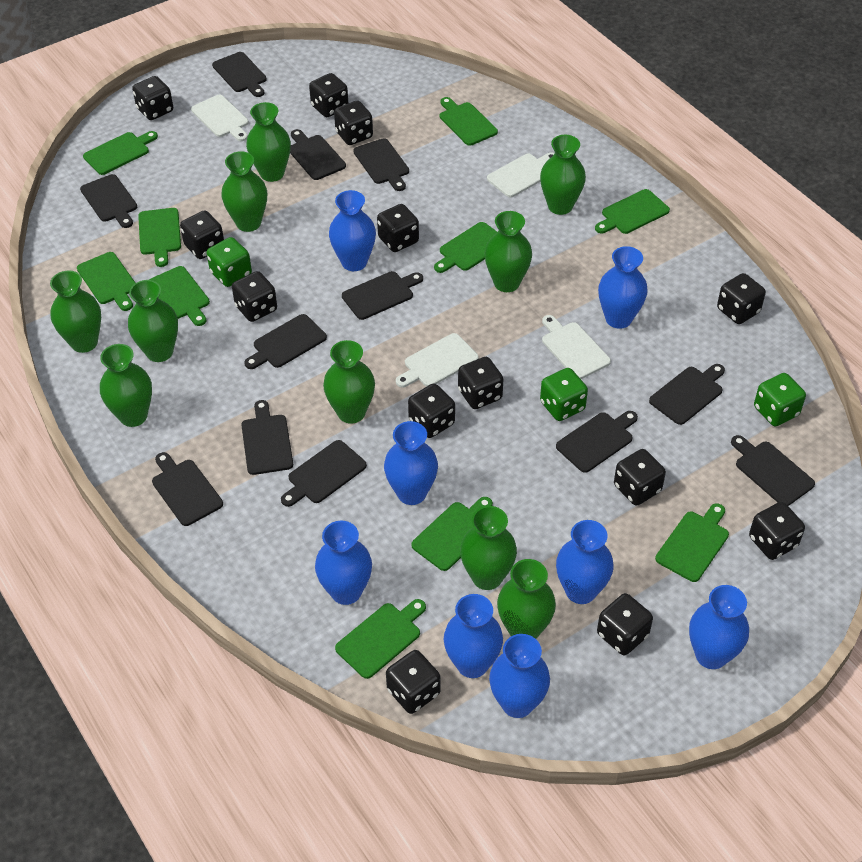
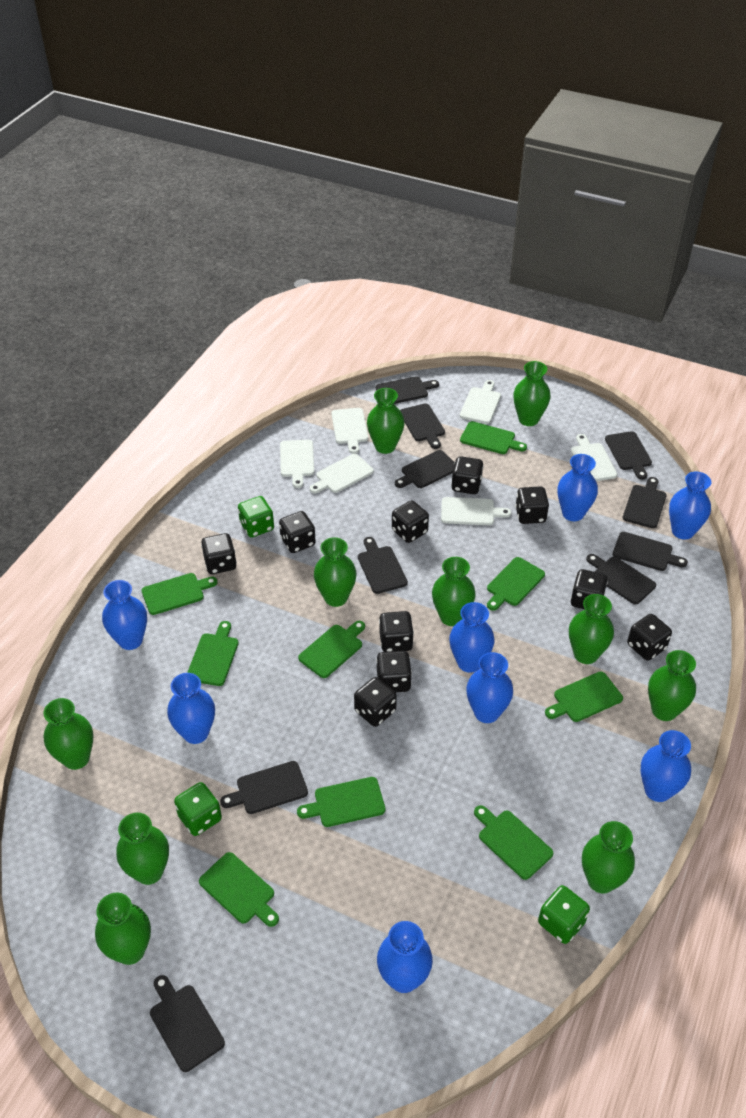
black cutting board: 12 -> 10
black dice: 13 -> 10
green cutting board: 10 -> 9
white cutting board: 4 -> 6

